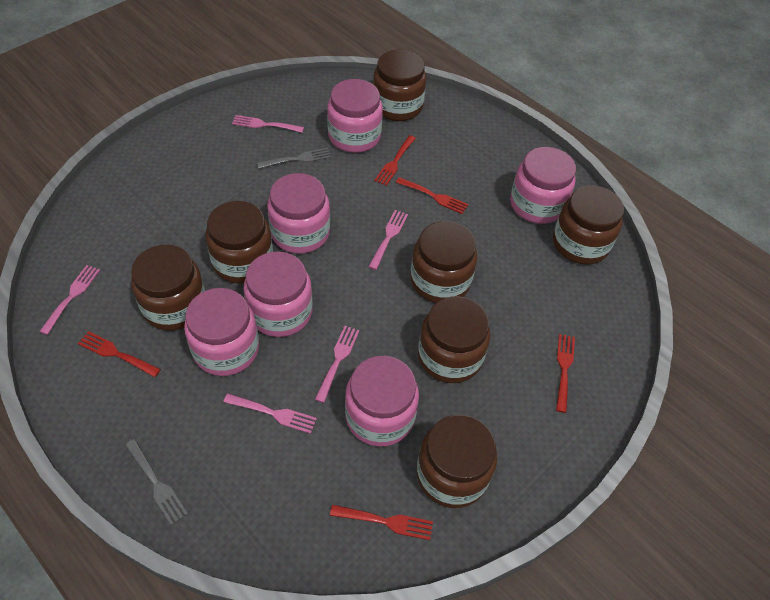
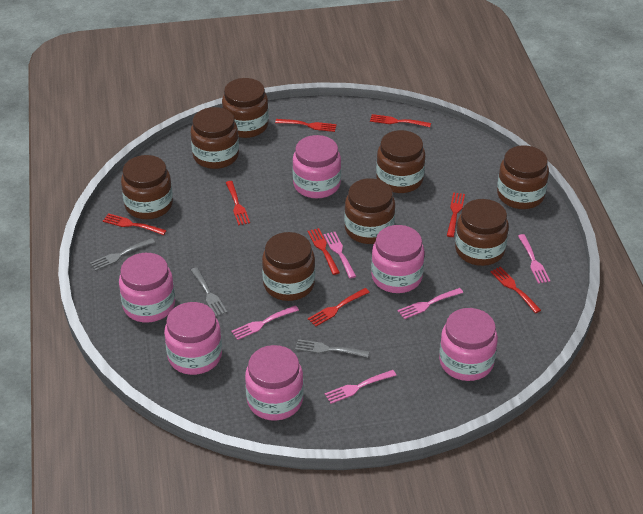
brown jar: 7 -> 8
grey fork: 2 -> 3
red fork: 5 -> 8

